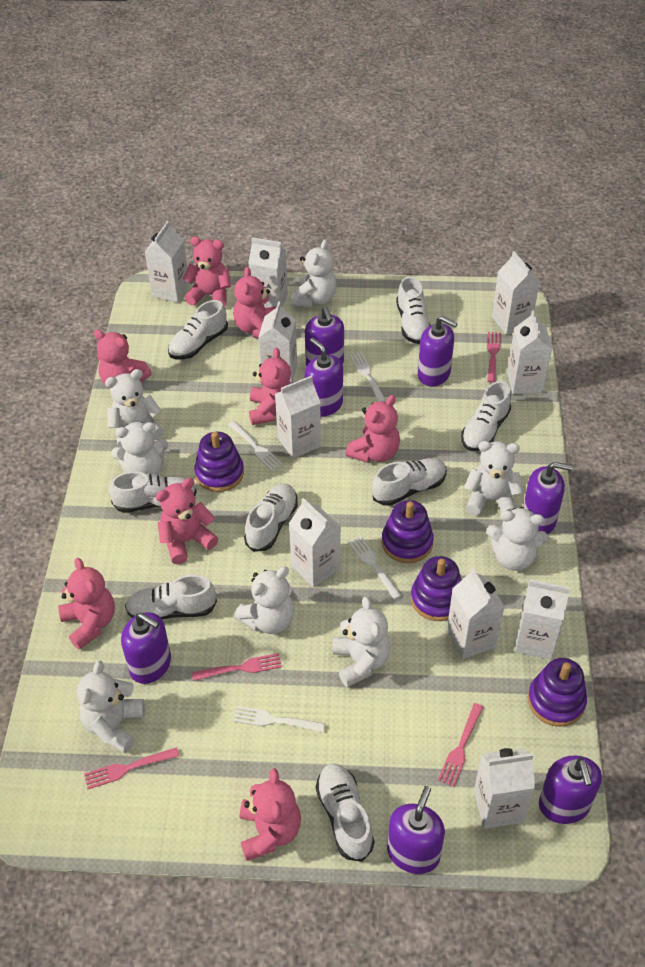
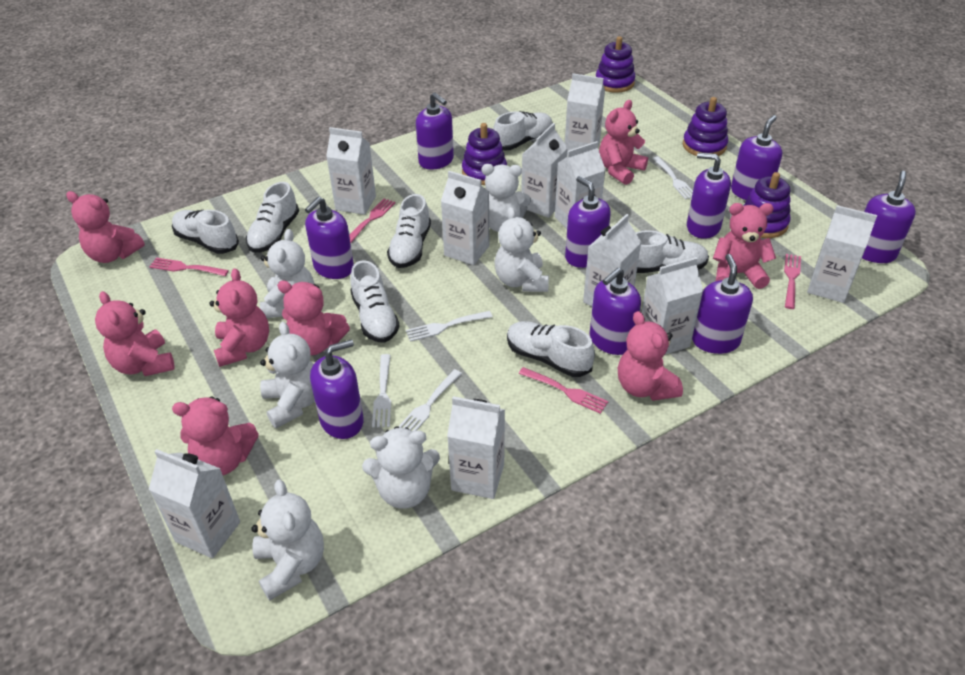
purple soap dispenser: 7 -> 9
white shoe: 8 -> 7
white teddy bear: 8 -> 6

